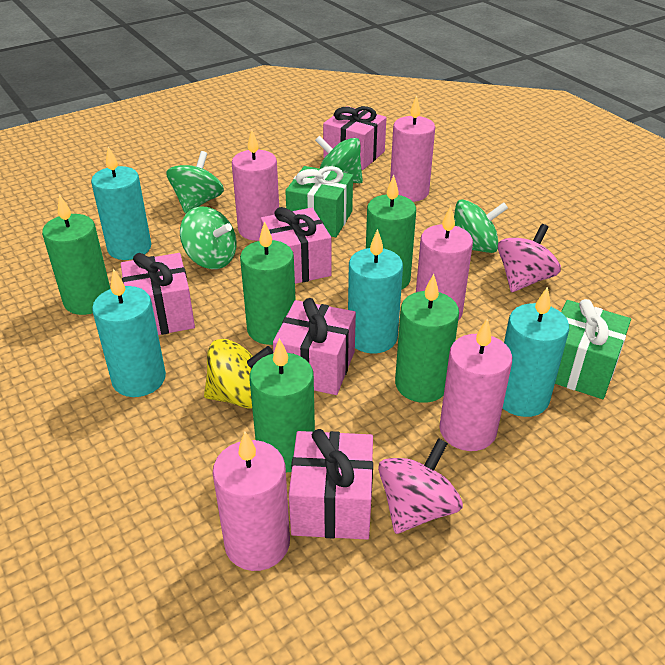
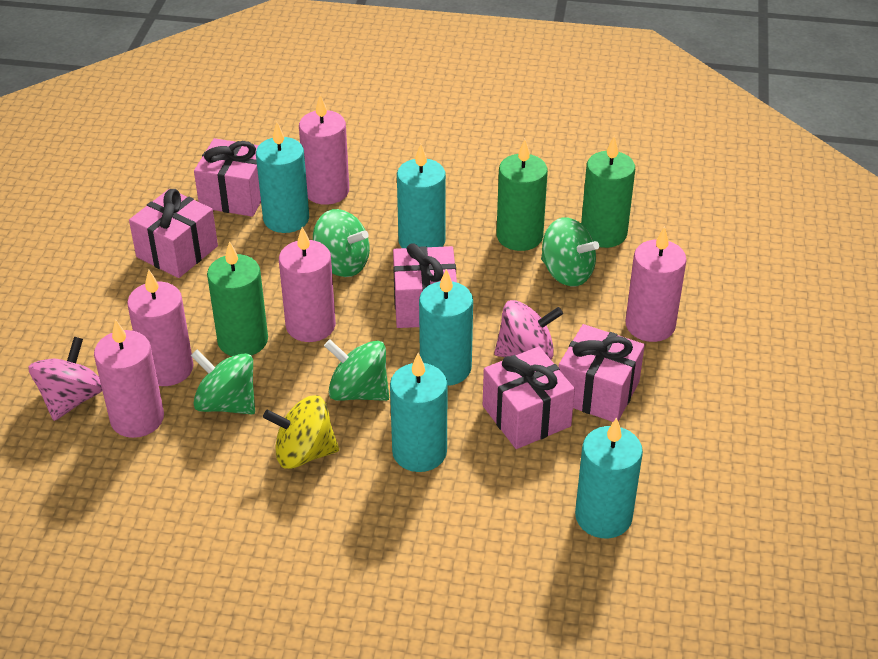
green candle: 5 -> 3
green gift: 2 -> 0
turquoise candle: 4 -> 5

